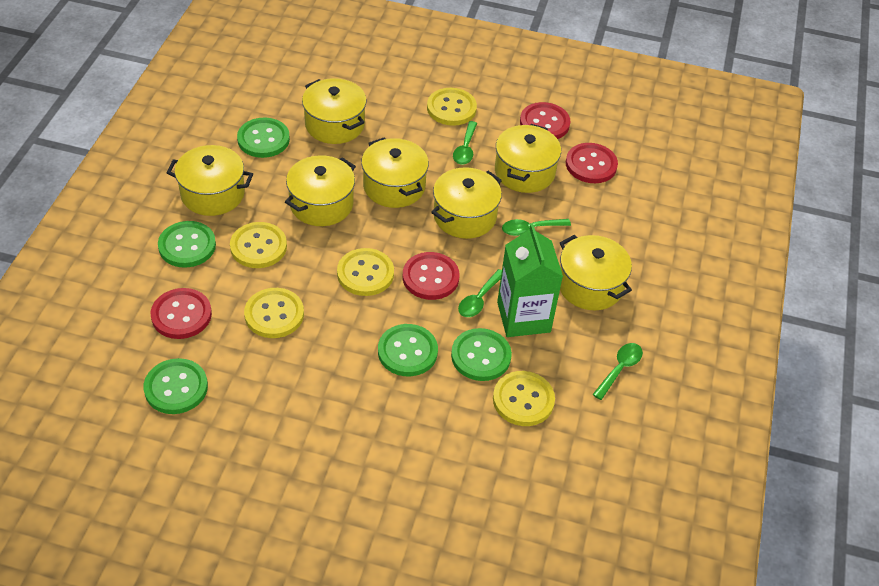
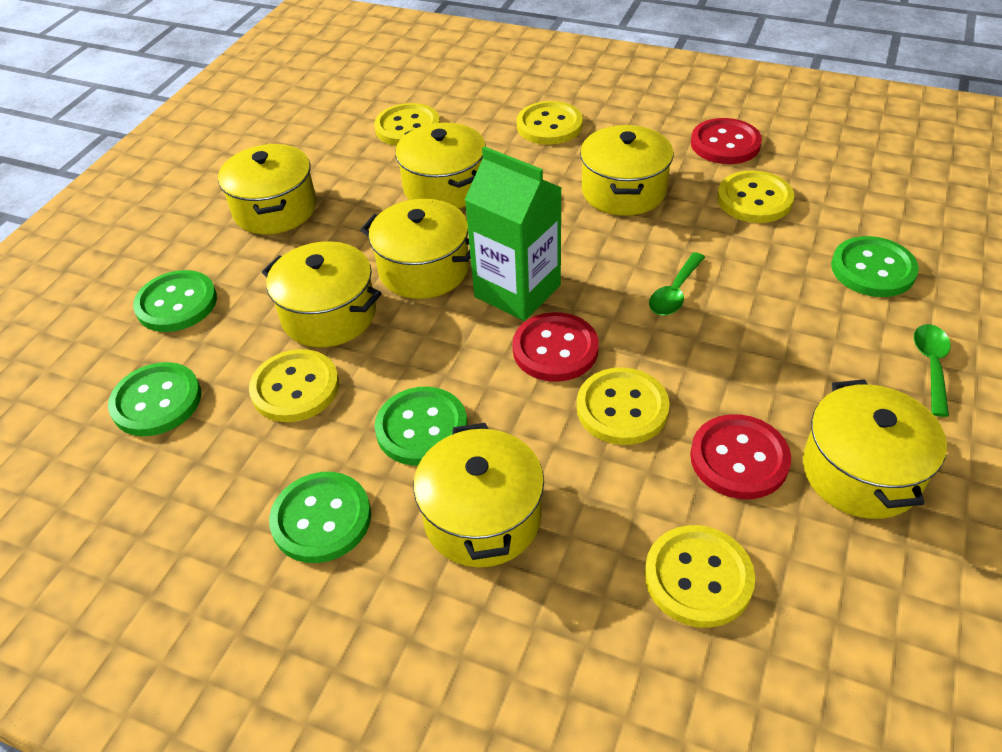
green spoon: 4 -> 2
red button: 4 -> 3
yellow button: 5 -> 6

